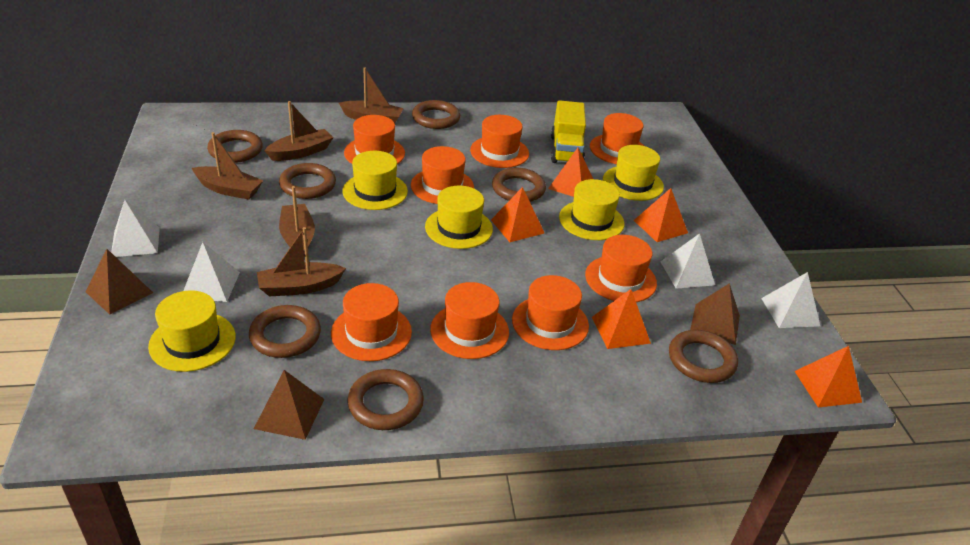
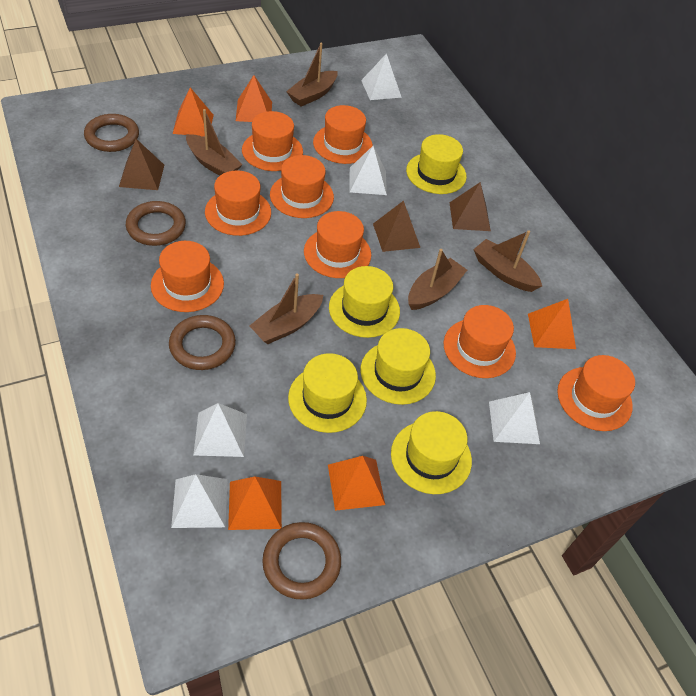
brown ring: 7 -> 4
white pyramid: 4 -> 5
yellow truck: 1 -> 0

